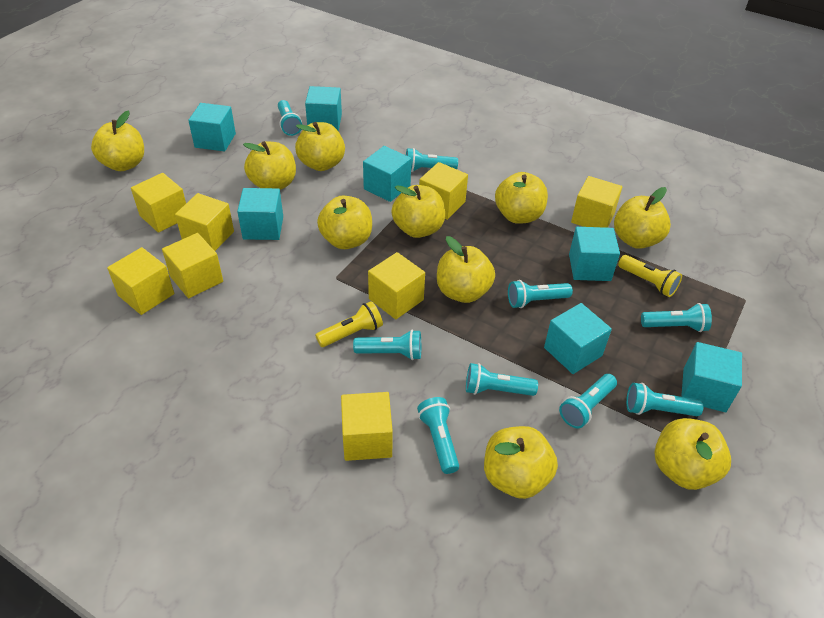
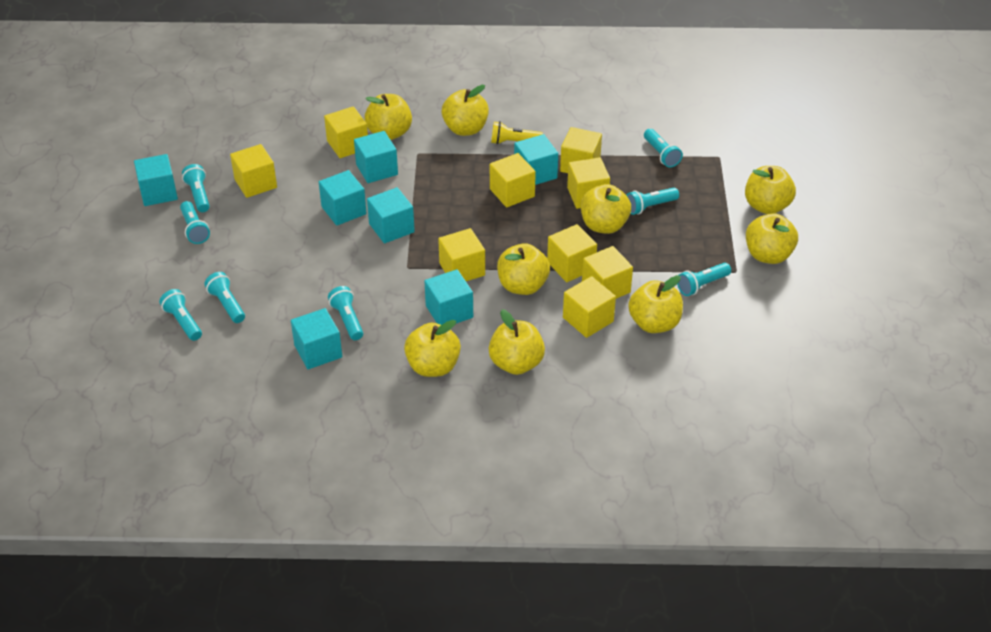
turquoise flashlight: 9 -> 8
yellow apple: 10 -> 9
yellow cube: 8 -> 9
yellow flashlight: 2 -> 1

